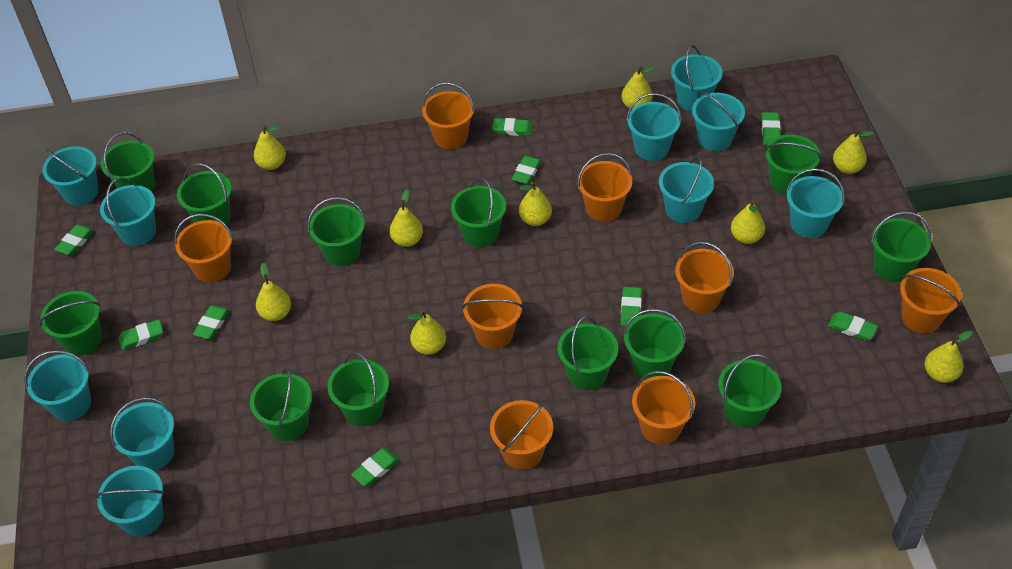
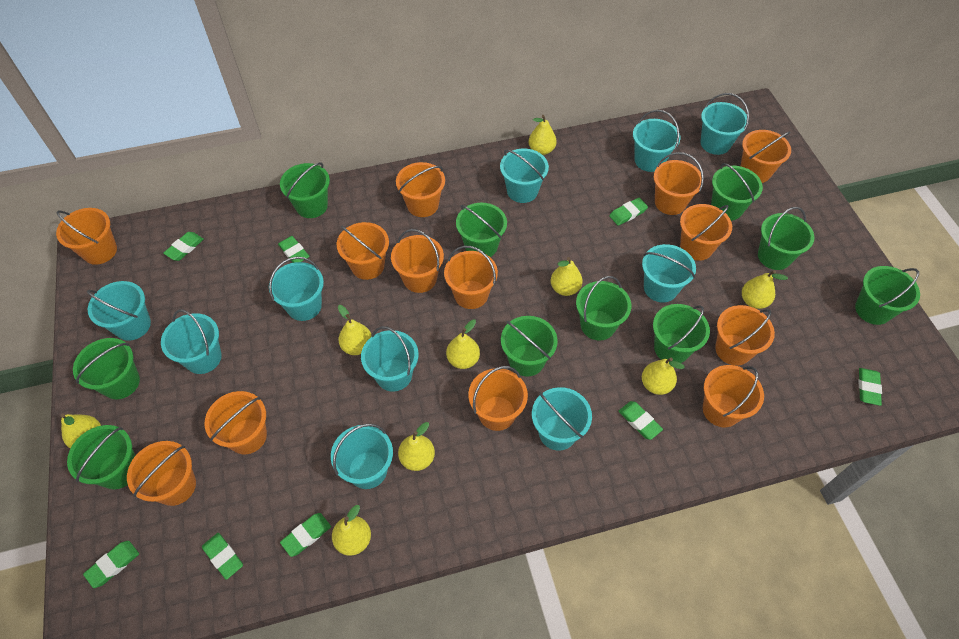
green bucket: 12 -> 10
green eraser: 9 -> 8
orange bucket: 8 -> 13

